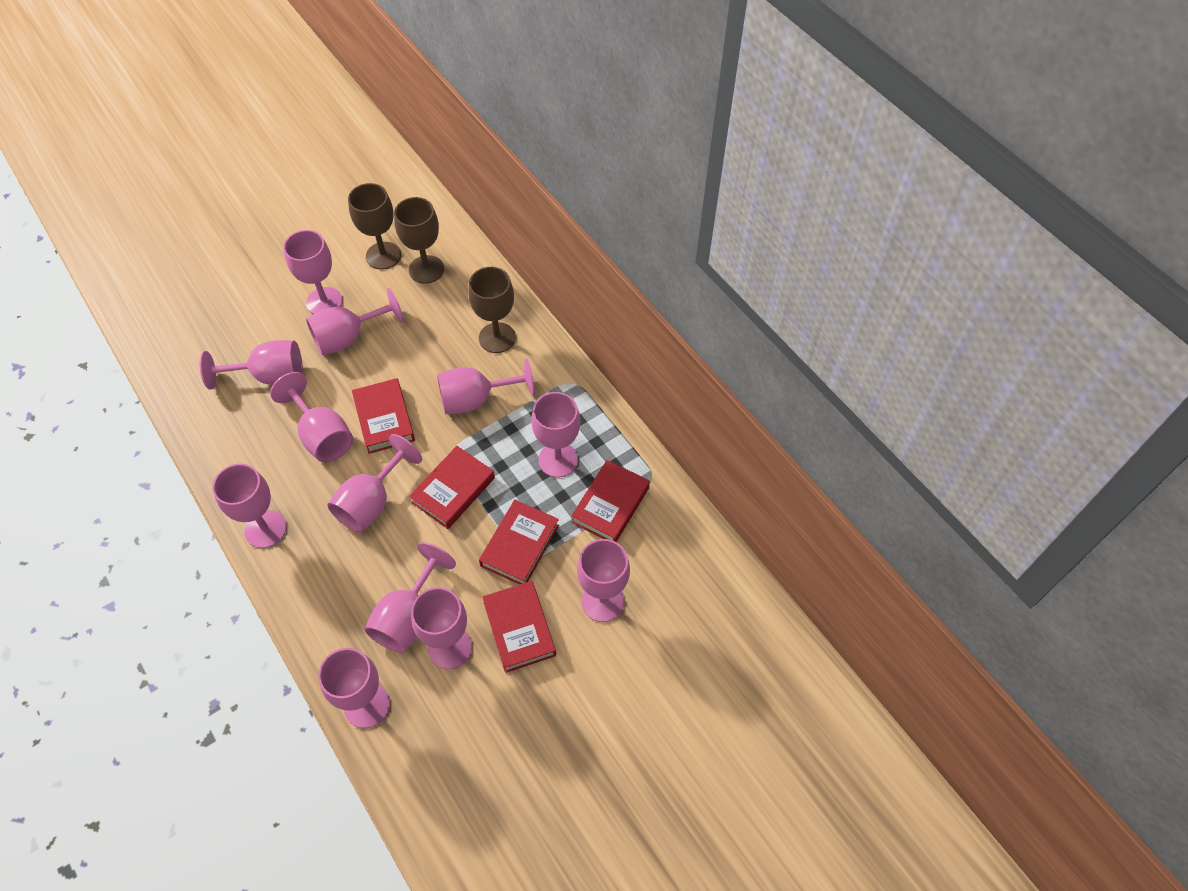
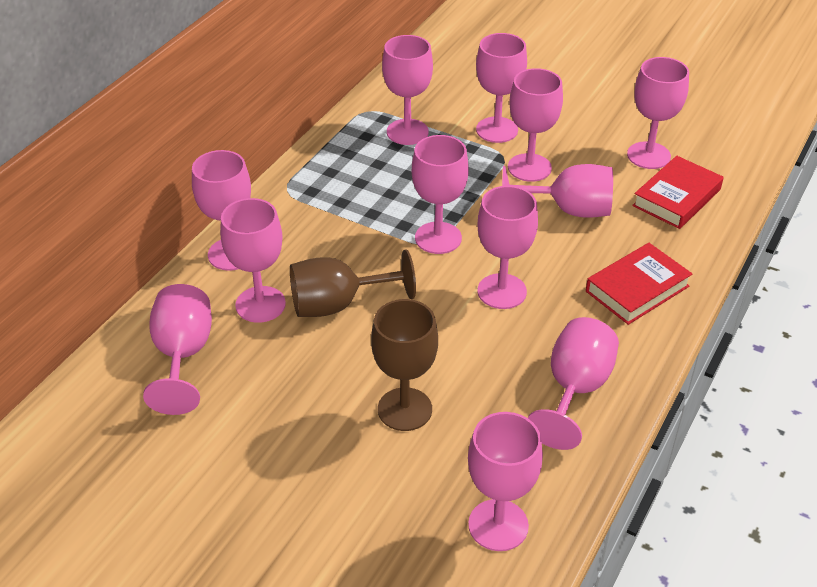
brown goblet: 3 -> 2
red book: 5 -> 2

